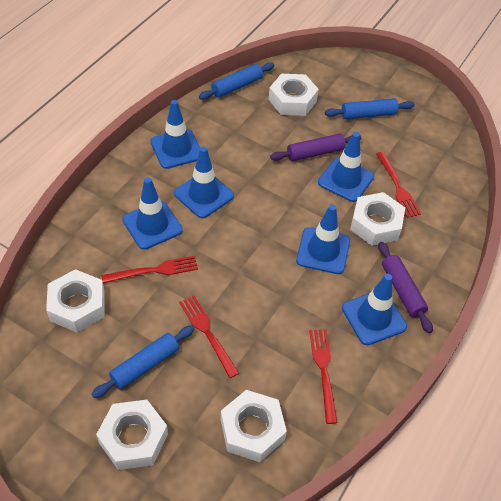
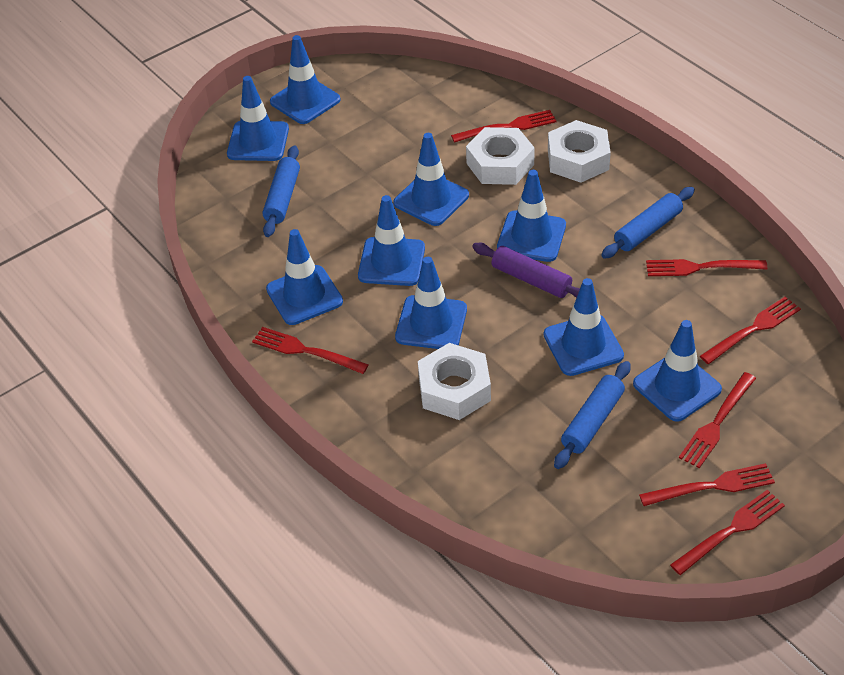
blue traffic cone: 6 -> 9
purple rolling pin: 2 -> 1
red fork: 4 -> 7
white nut: 5 -> 3

